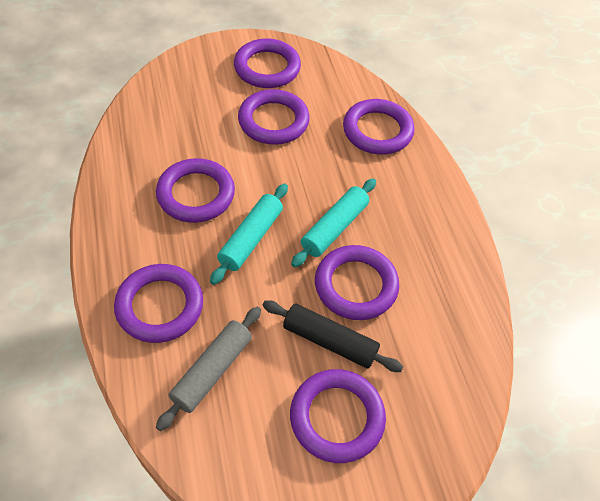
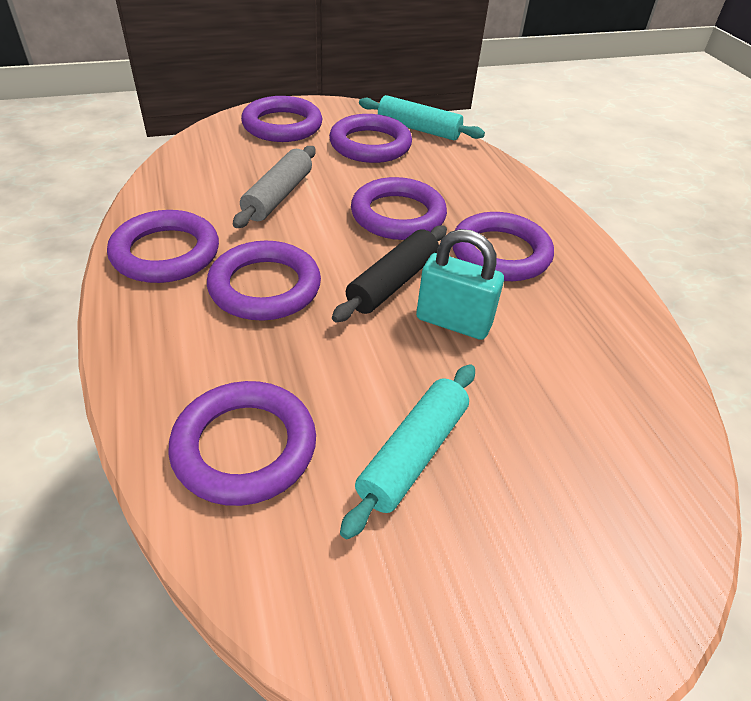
turquoise padlock: 0 -> 1

